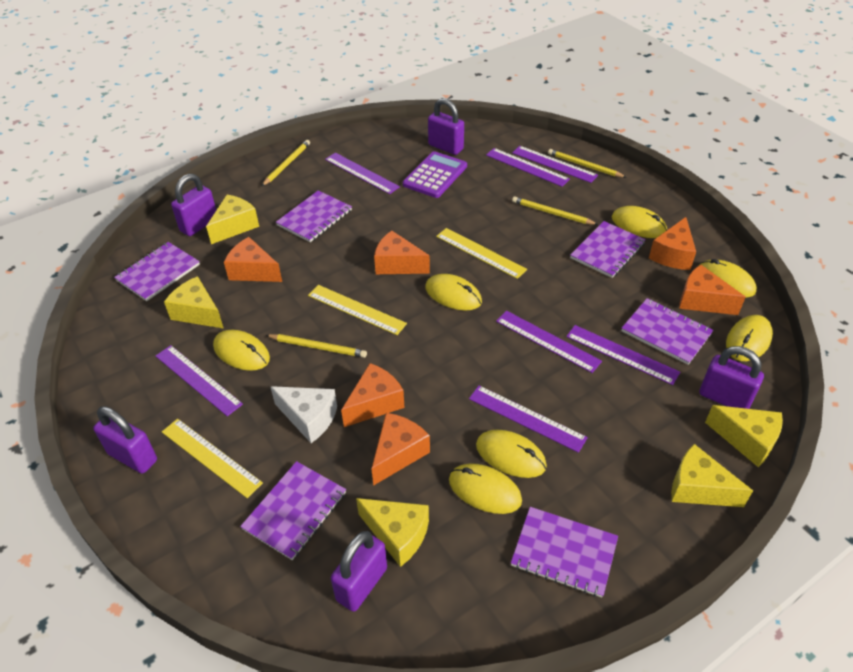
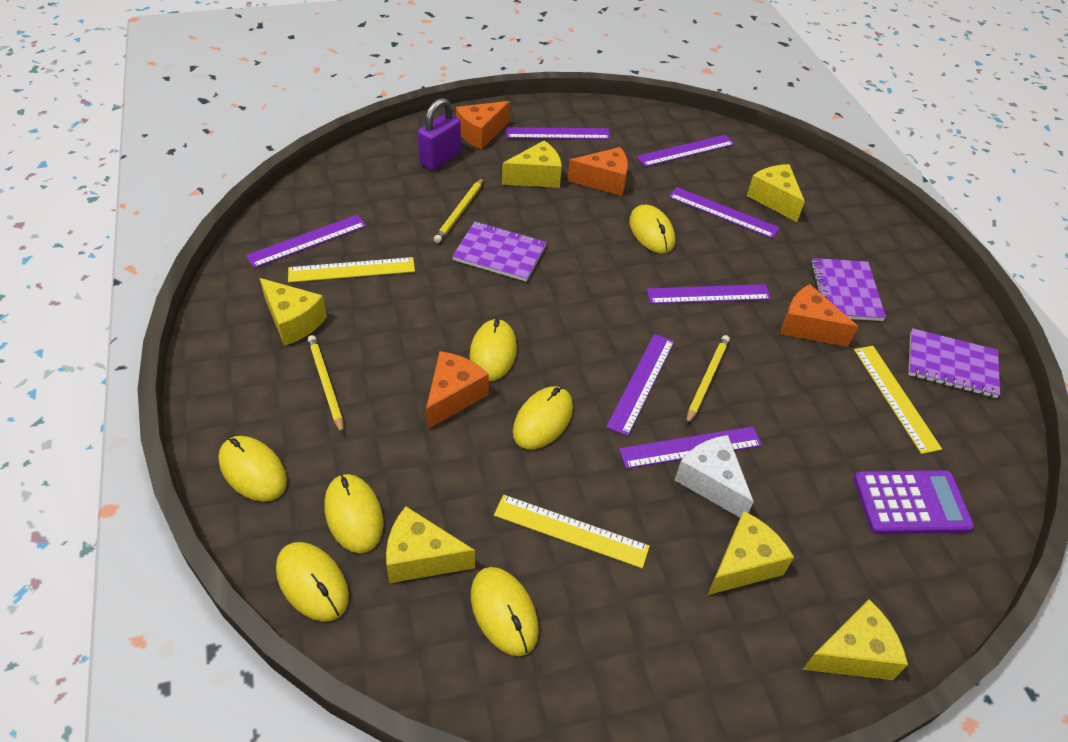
orange cheese: 6 -> 4
purple notebook: 6 -> 3
purple padlock: 5 -> 1
yellow cheese: 5 -> 6
yellow pencil: 4 -> 3

